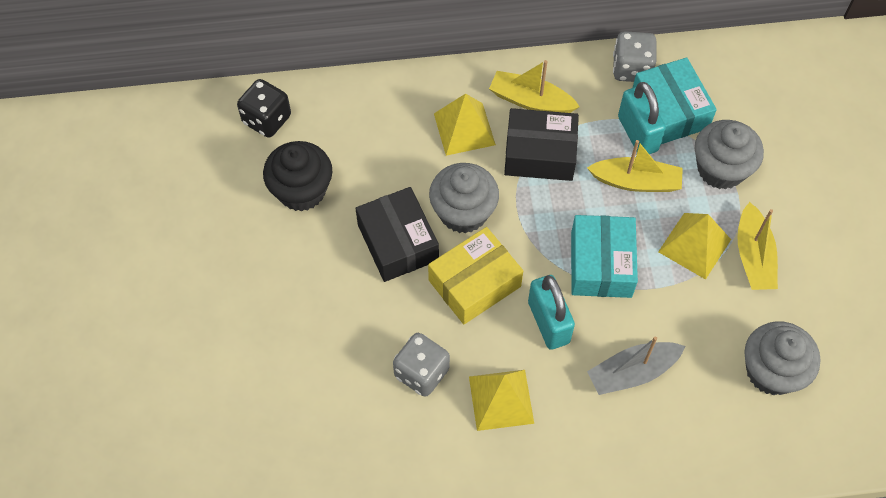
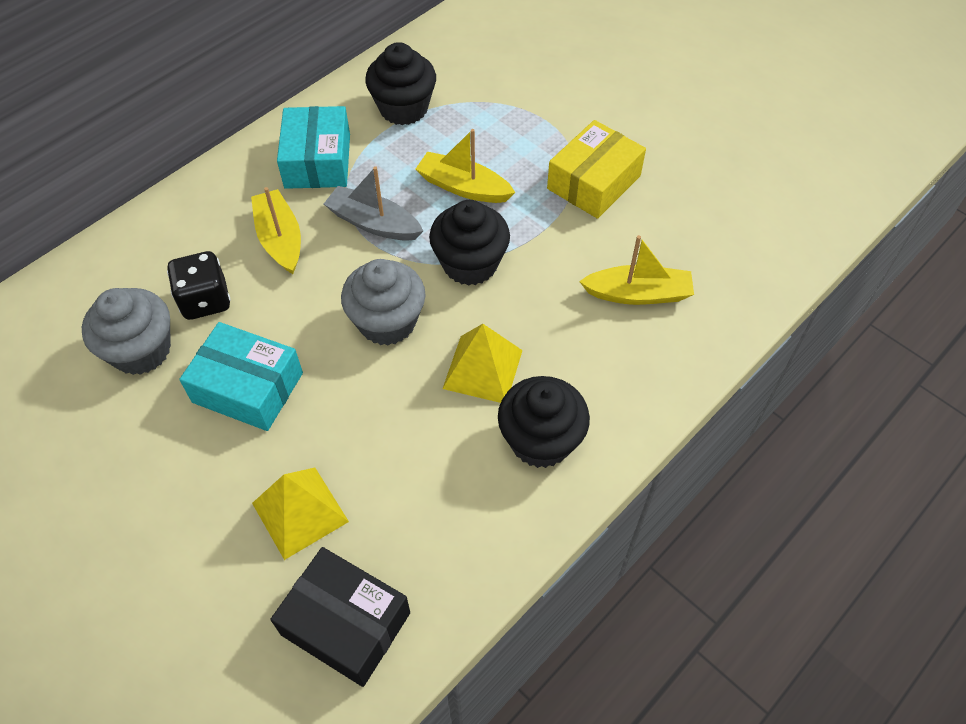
black box: 2 -> 1
black cupcake: 1 -> 3
grey cupcake: 3 -> 2
grey dice: 2 -> 0
turquoise padlock: 2 -> 0
yellow pyramid: 3 -> 2

